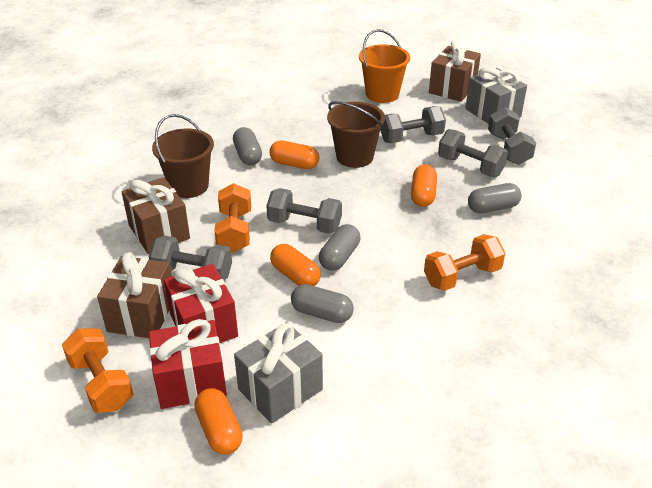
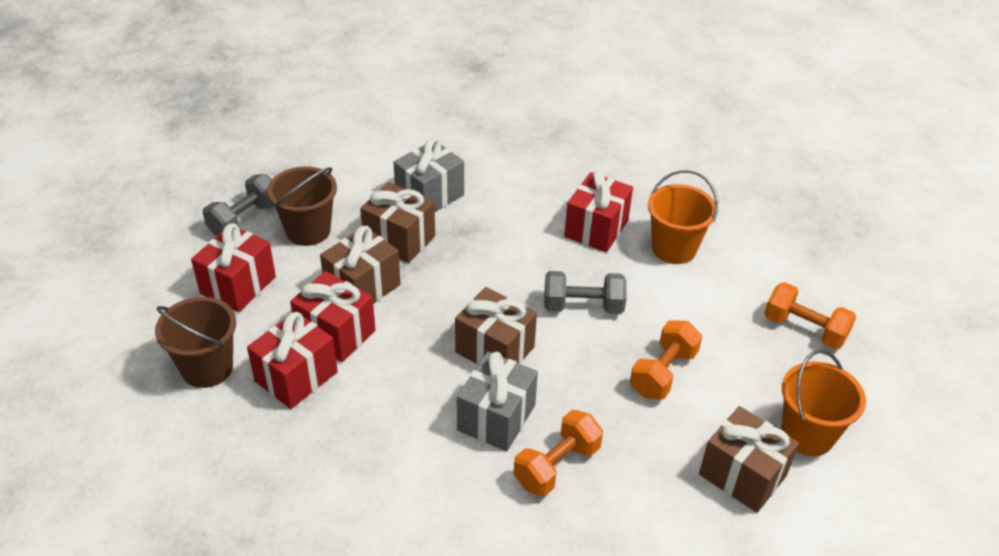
brown gift: 3 -> 4
grey capsule: 4 -> 0
grey dumbbell: 5 -> 2
orange bucket: 1 -> 2
orange capsule: 4 -> 0
red gift: 2 -> 4

